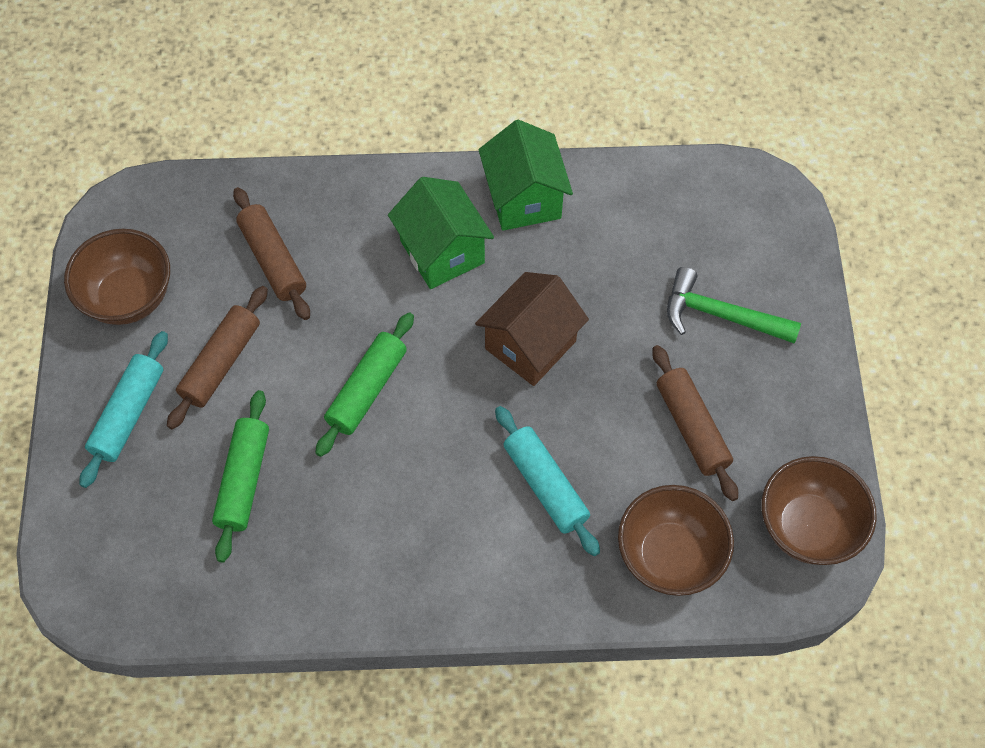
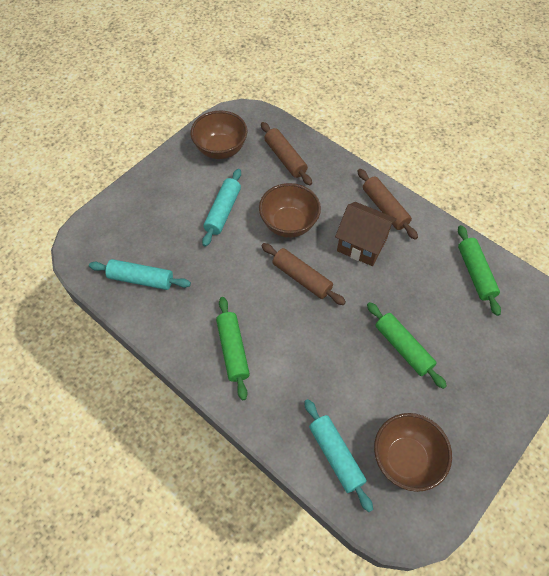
green hammer: 1 -> 0
green house: 2 -> 0
green rolling pin: 2 -> 3
turquoise rolling pin: 2 -> 3

